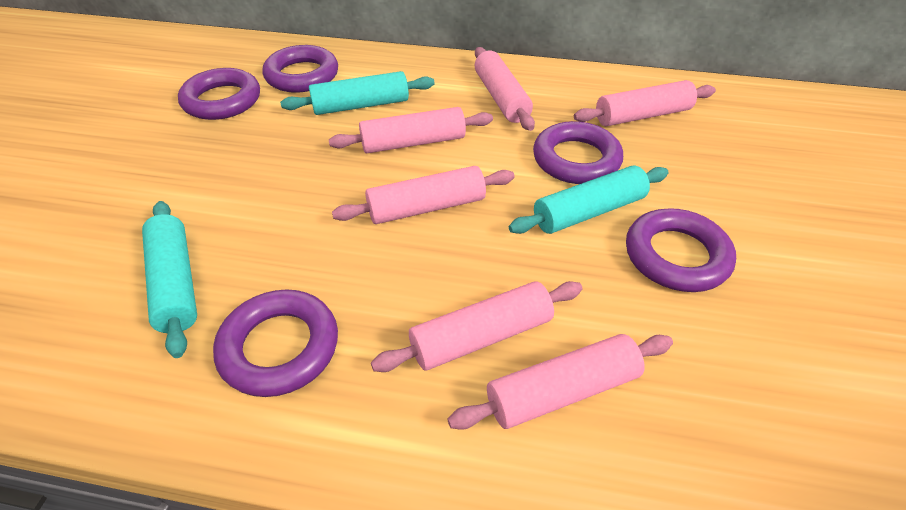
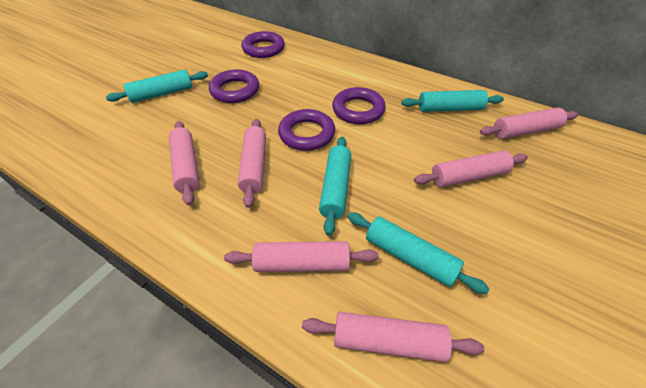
purple ring: 5 -> 4
turquoise rolling pin: 3 -> 4

